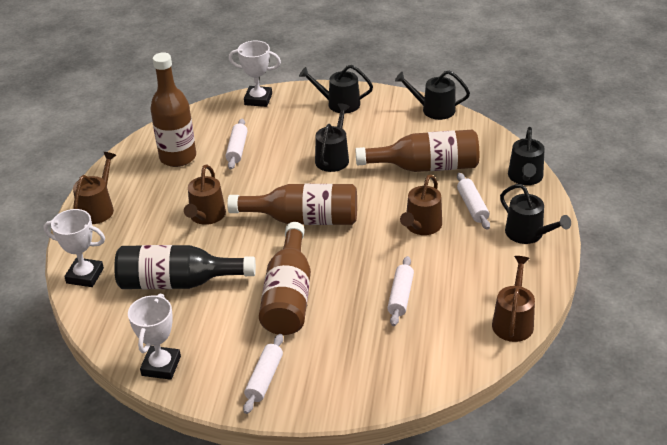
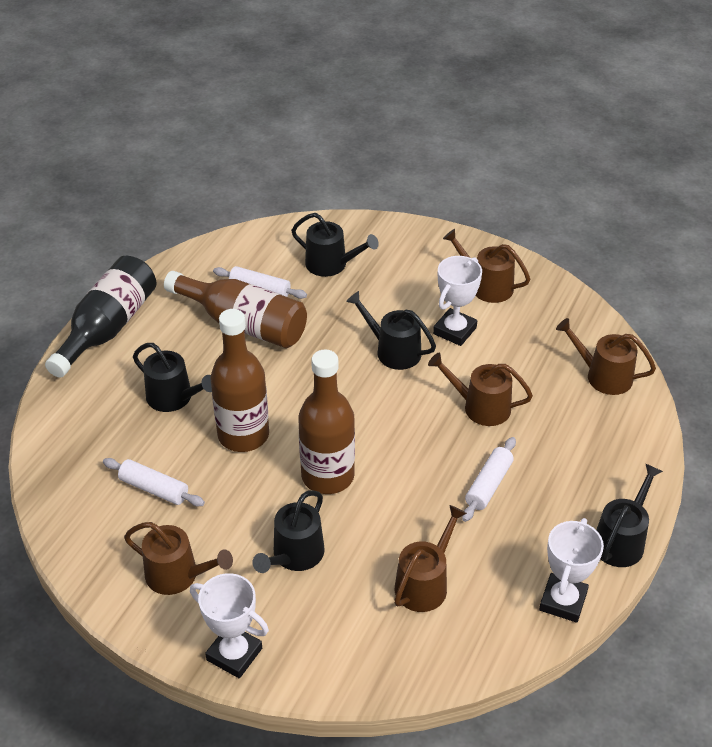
brown bottle: 4 -> 3
brown watering can: 4 -> 5
white rolling pin: 4 -> 3

